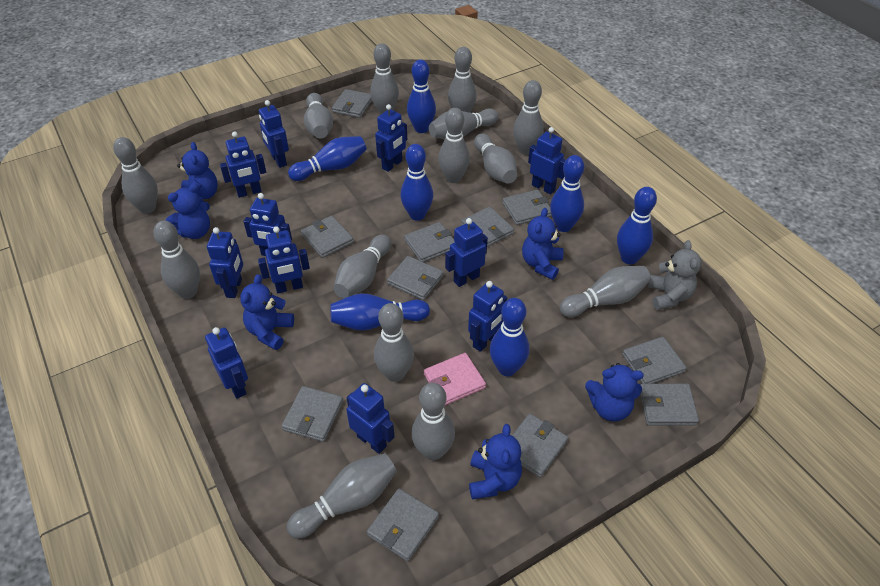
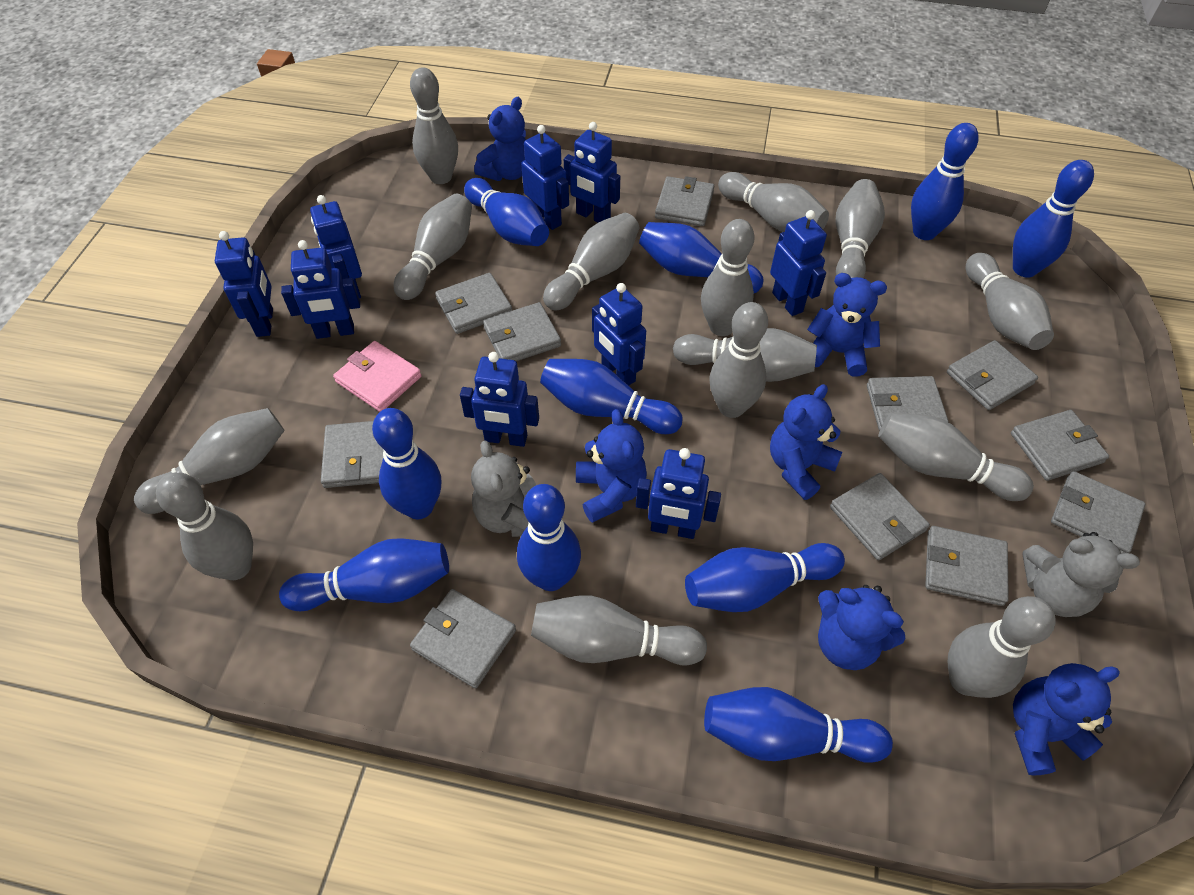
blue bowling pin: 7 -> 10
blue robot: 11 -> 9
grey teddy bear: 1 -> 2

